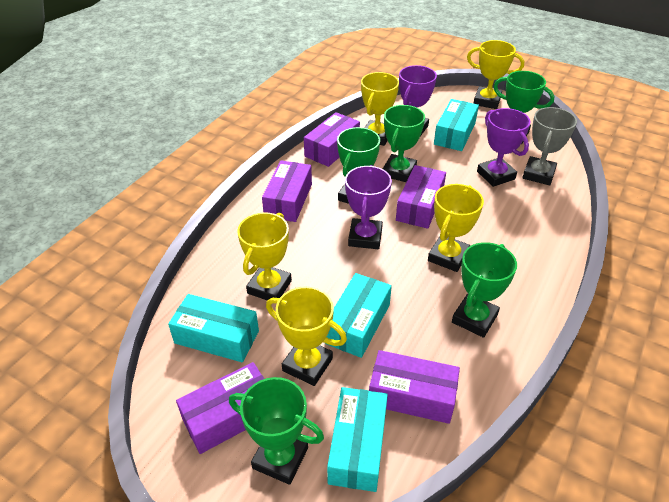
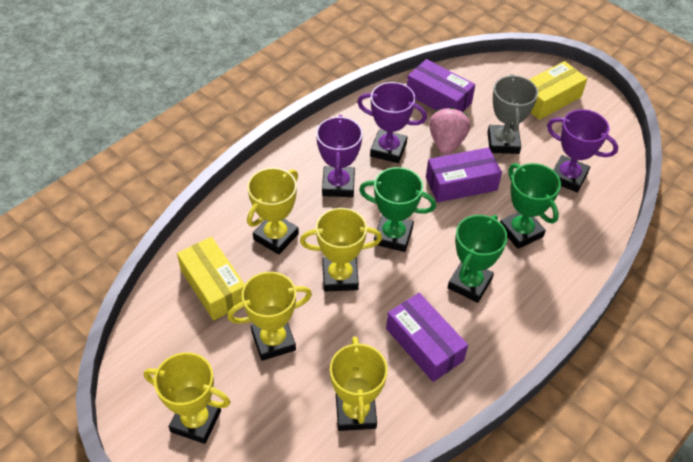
green trophy: 5 -> 3
pink strawberry: 0 -> 1
purple box: 5 -> 3
turquoise box: 4 -> 0
yellow box: 0 -> 2

